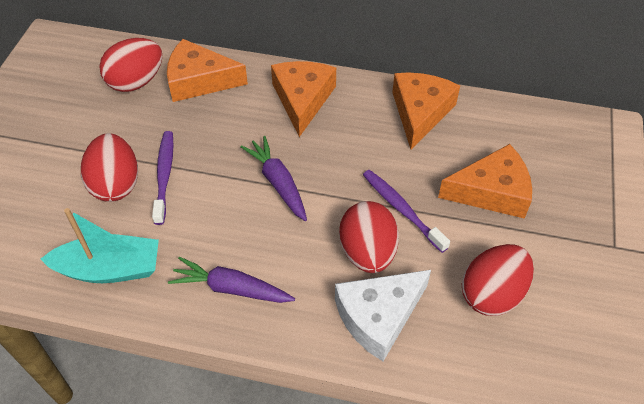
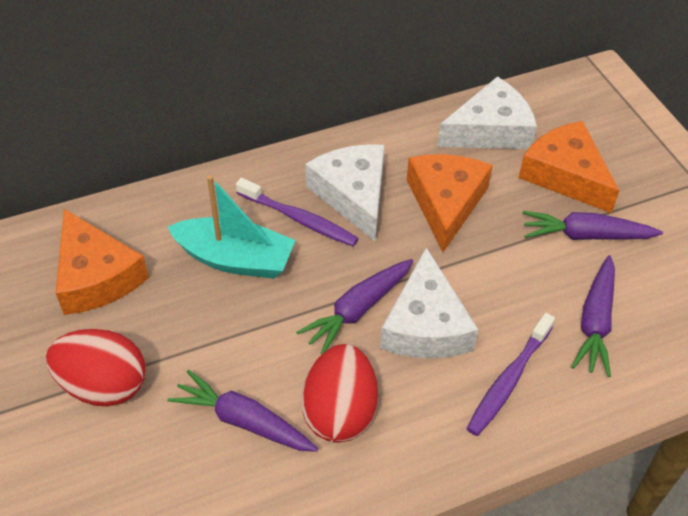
orange cheese: 4 -> 3
purple carrot: 2 -> 4
red egg: 4 -> 2
white cheese: 1 -> 3

